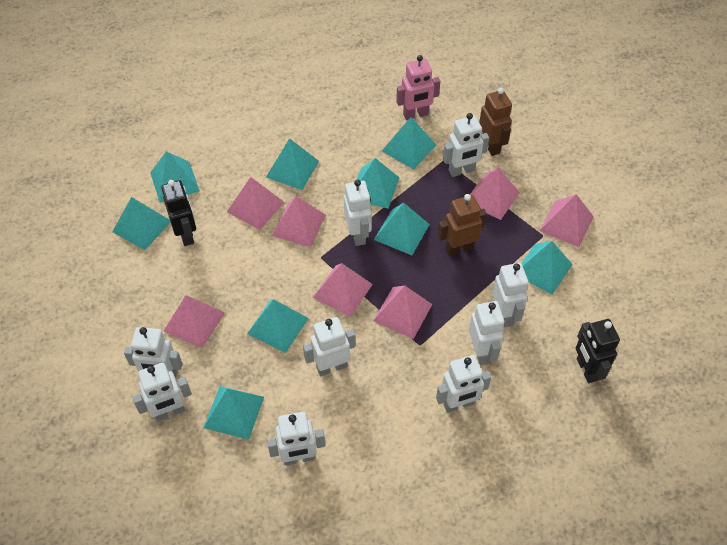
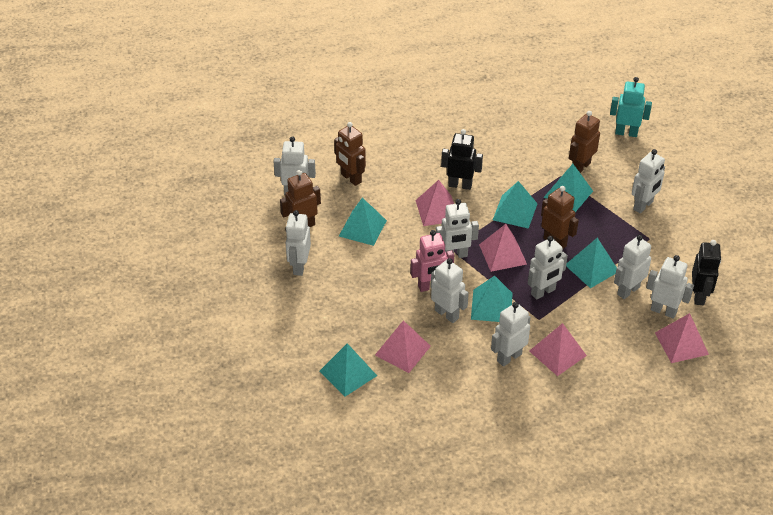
brown robot: 2 -> 4
pink pyramid: 7 -> 5
turquoise pyramid: 9 -> 6
turquoise robot: 0 -> 1

